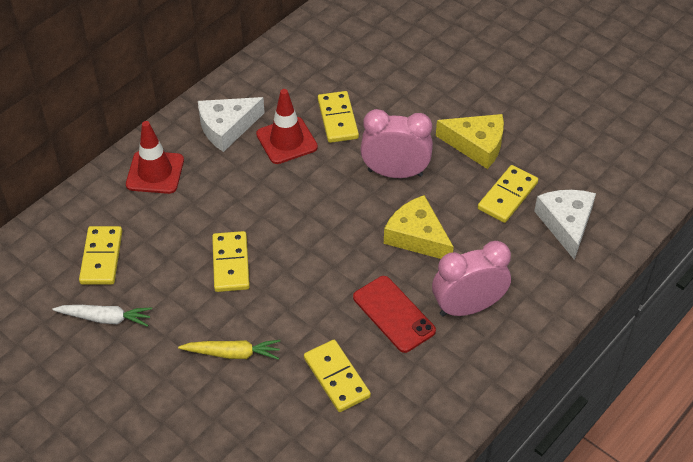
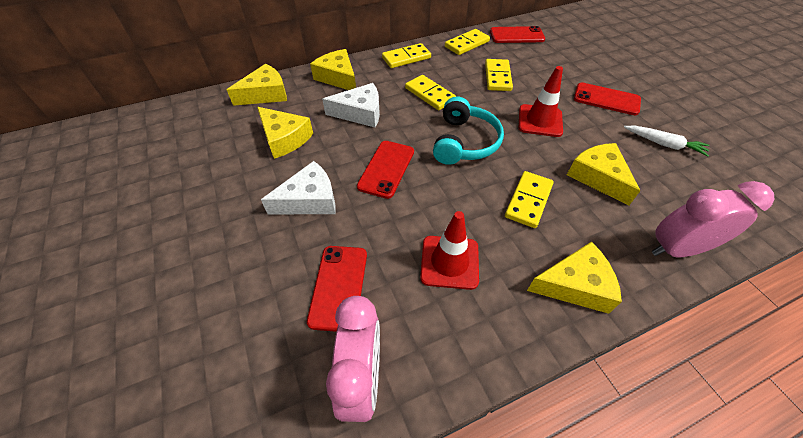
red phone: 1 -> 4
turquoise headphones: 0 -> 1
yellow carrot: 1 -> 0
yellow cheese: 2 -> 5

